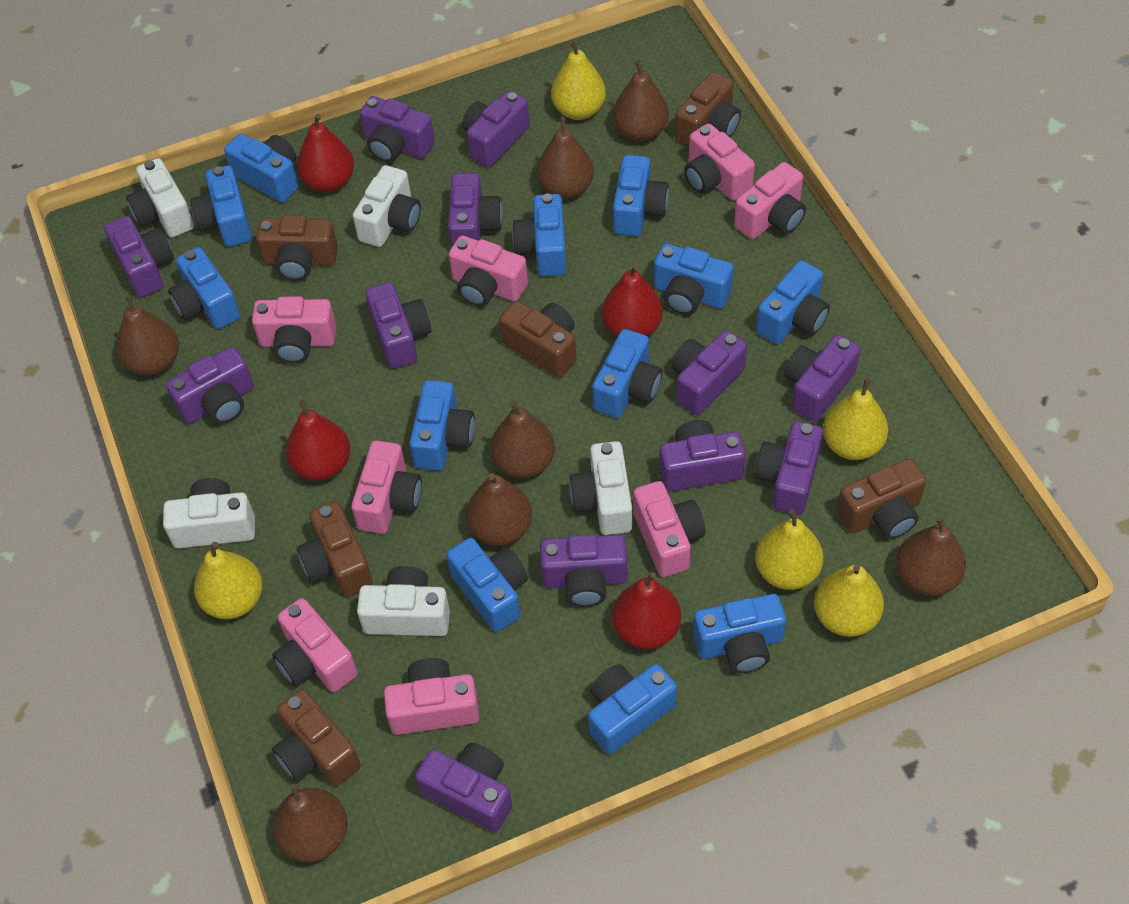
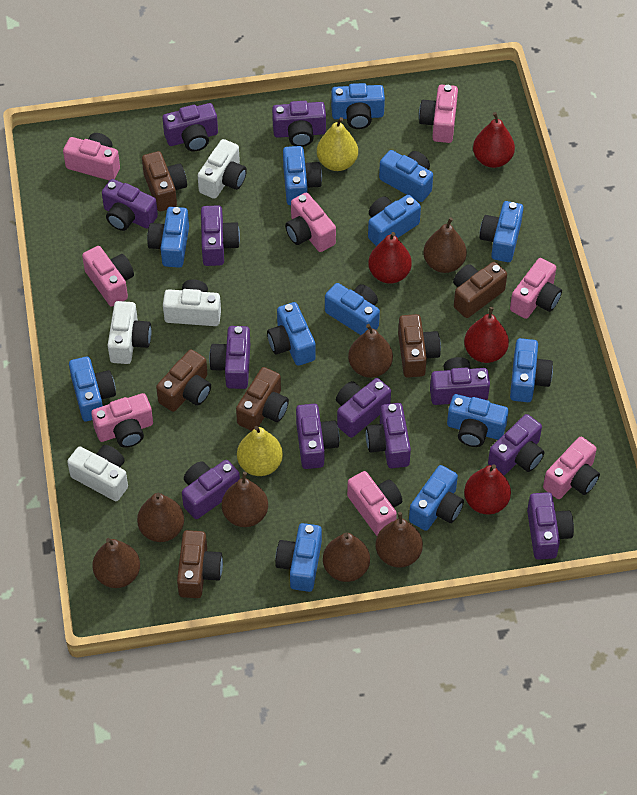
blue camera: 12 -> 13
white camera: 5 -> 4
yellow pear: 5 -> 2

